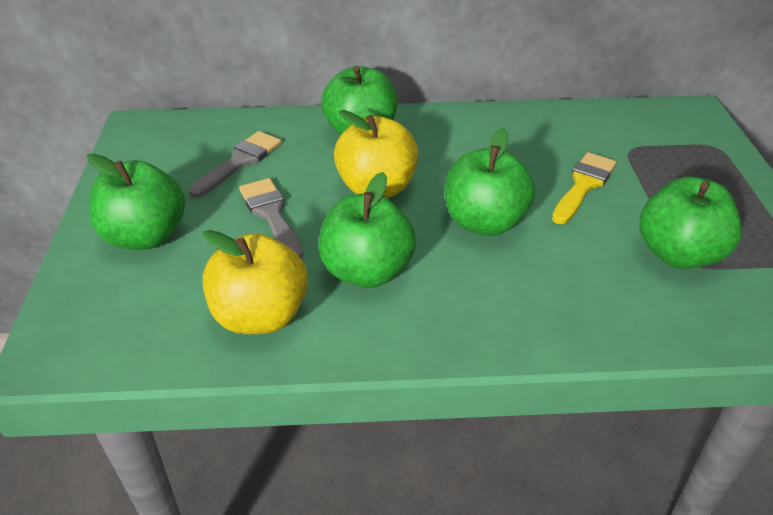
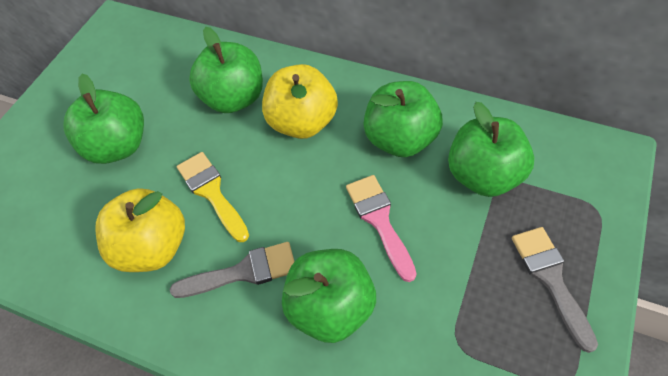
pink brush: 0 -> 1

